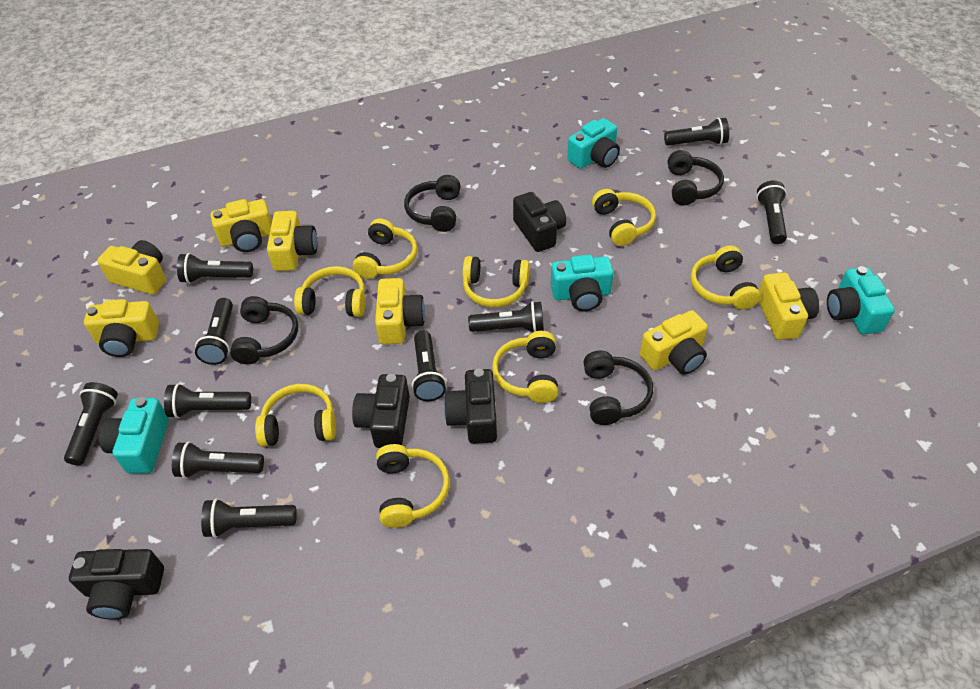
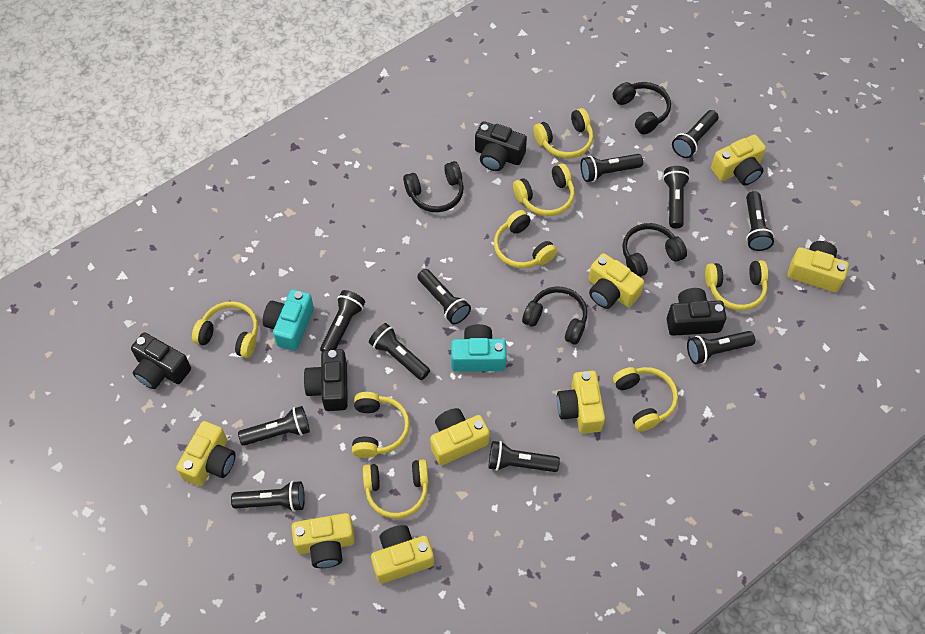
black flashlight: 10 -> 11
turquoise camera: 4 -> 2
yellow camera: 7 -> 8

